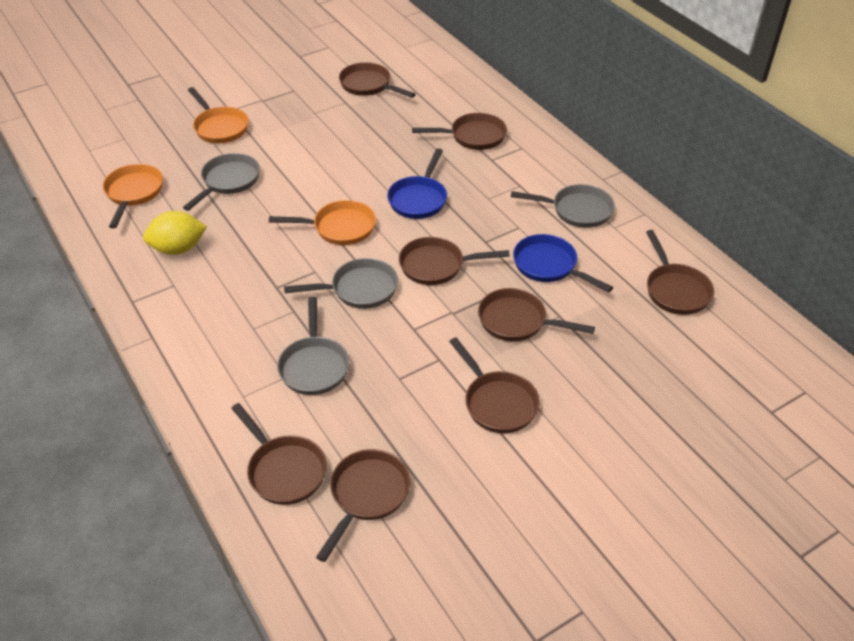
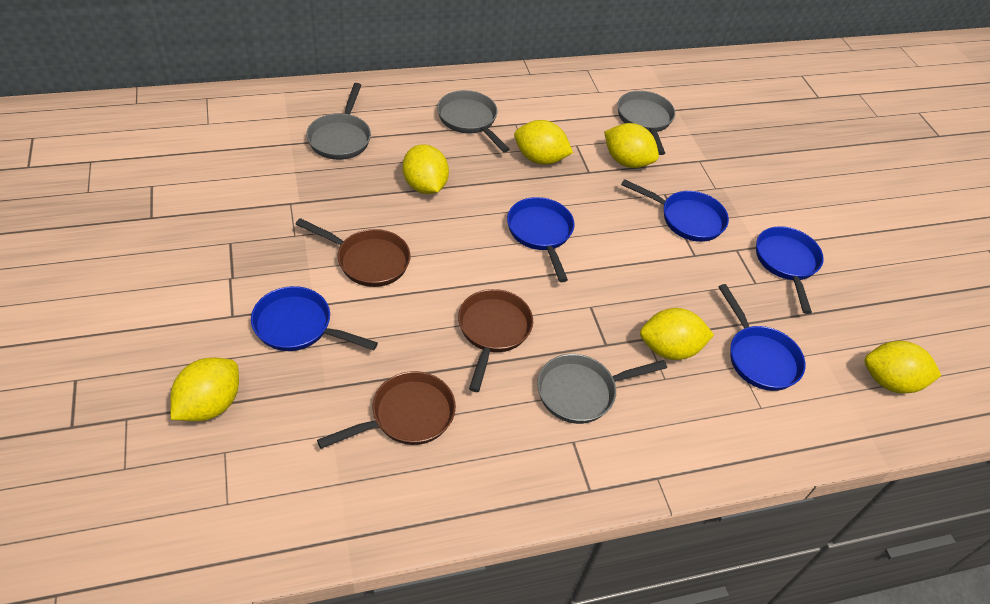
blue pan: 2 -> 5
brown pan: 8 -> 3
orange pan: 3 -> 0
yellow lemon: 1 -> 6

